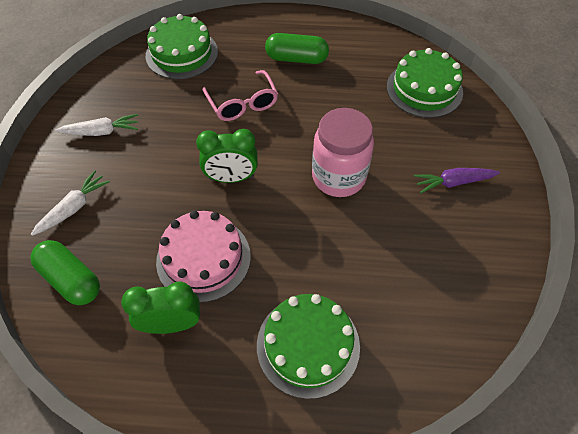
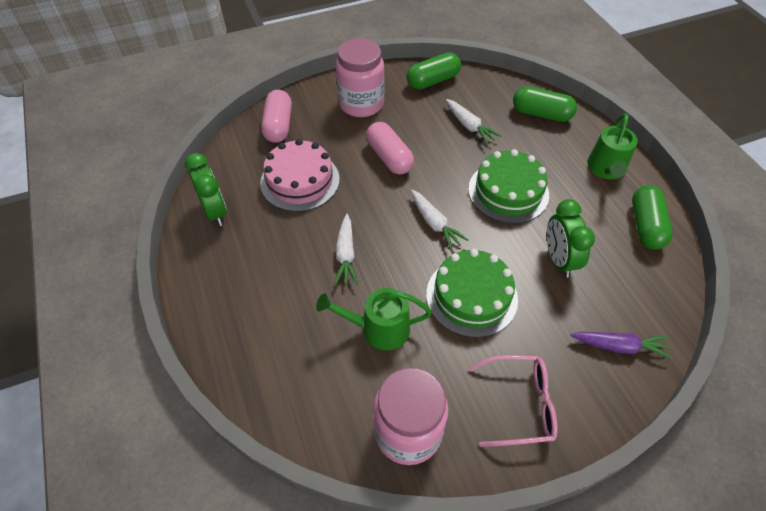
green cake: 3 -> 2
green capsule: 2 -> 3
green watering can: 0 -> 2
pink capsule: 0 -> 2
pink jar: 1 -> 2
white carrot: 2 -> 3

